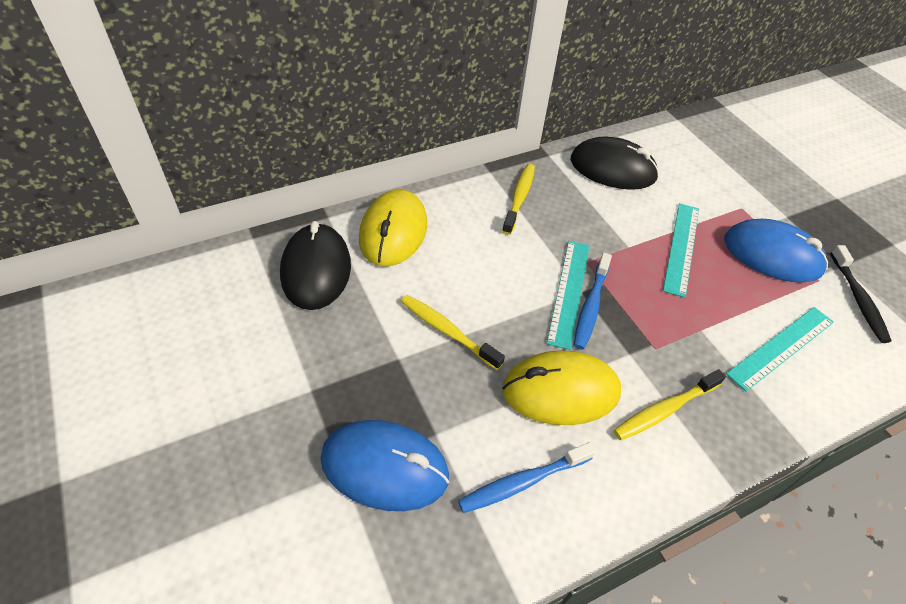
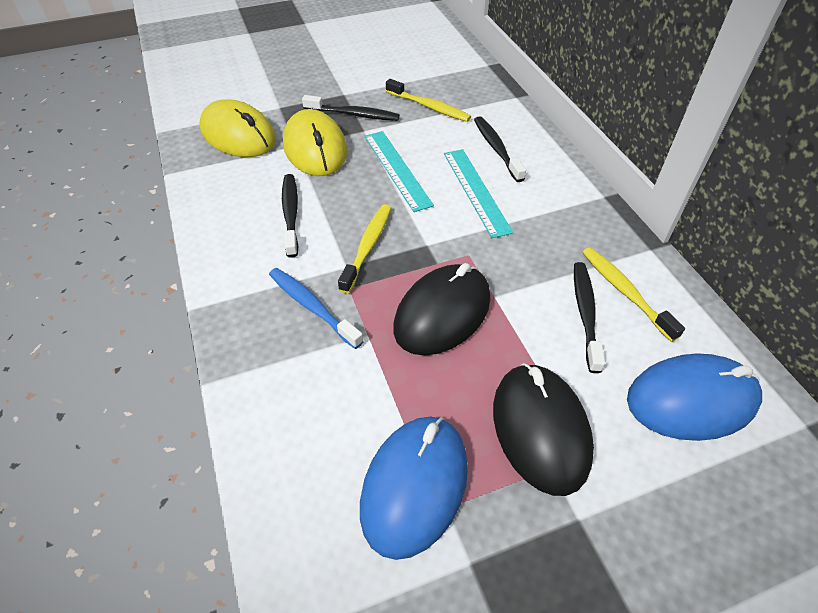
black toothbrush: 1 -> 4
blue toothbrush: 2 -> 1
turquoise ruler: 3 -> 2

